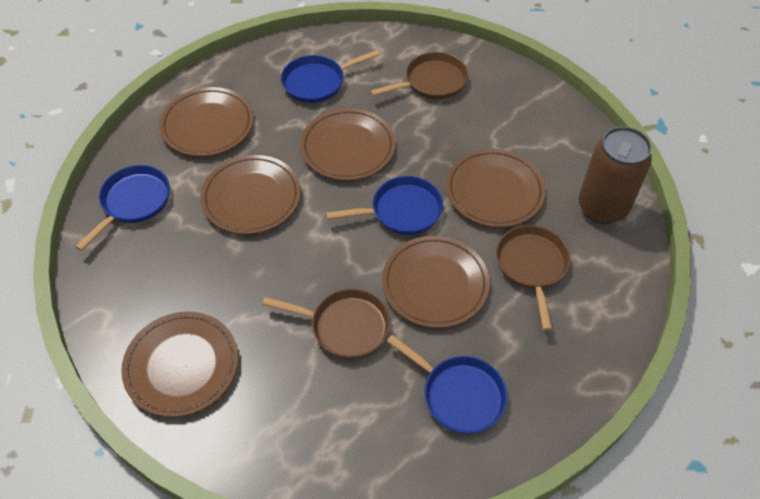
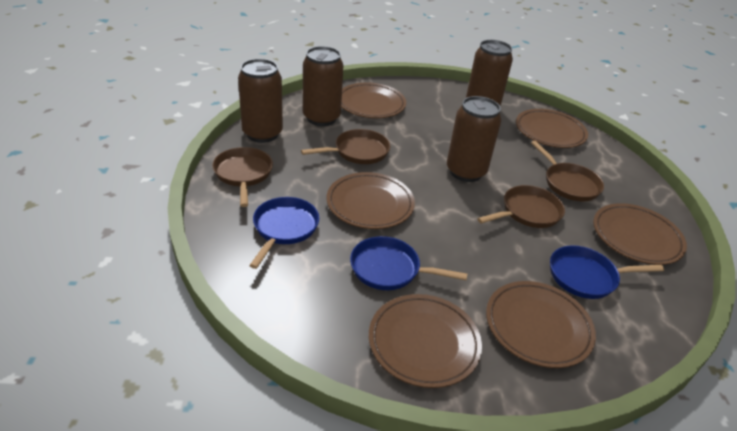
blue pan: 4 -> 3
brown can: 1 -> 4
brown pan: 3 -> 4

